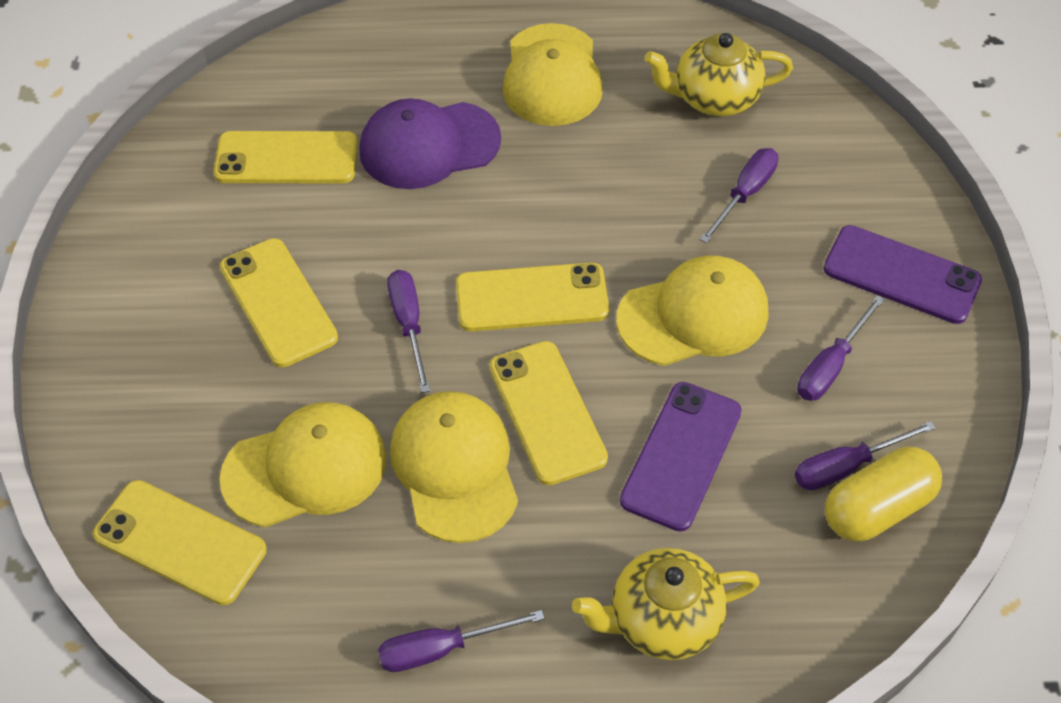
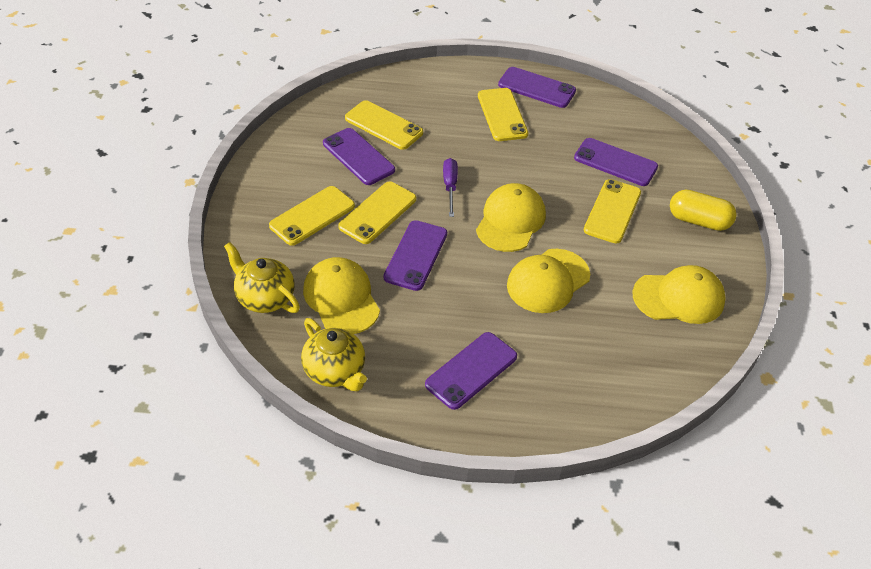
purple cap: 1 -> 0
purple phone: 2 -> 5
purple screwdriver: 5 -> 1

